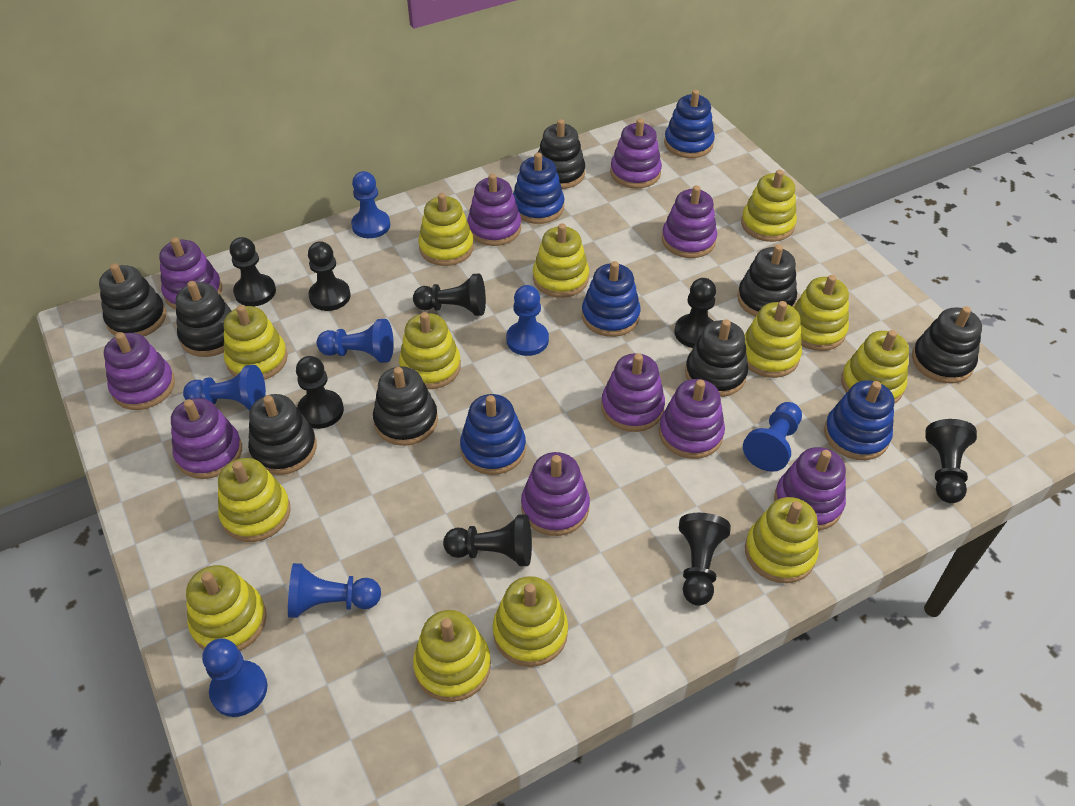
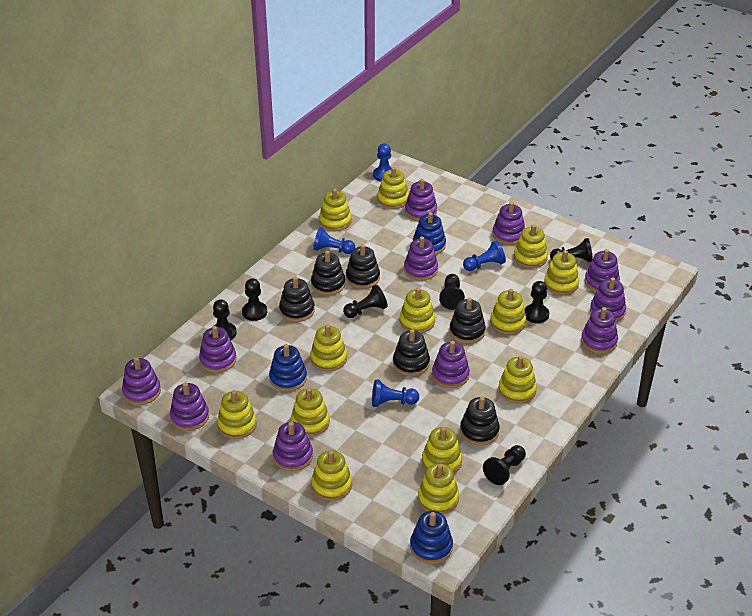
black pawn: 8 -> 7
black stacking toy: 8 -> 6
blue pawn: 7 -> 4
blue stacking toy: 5 -> 3
purple stacking toy: 10 -> 11

